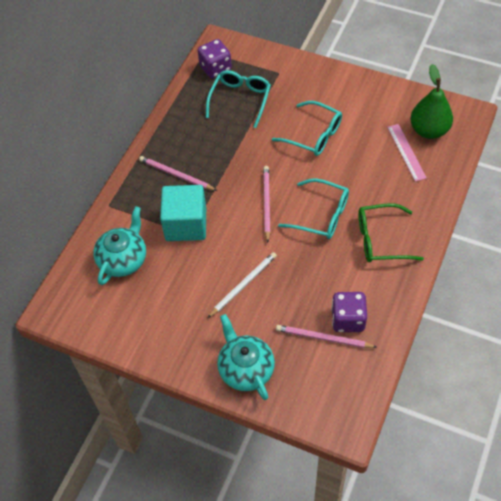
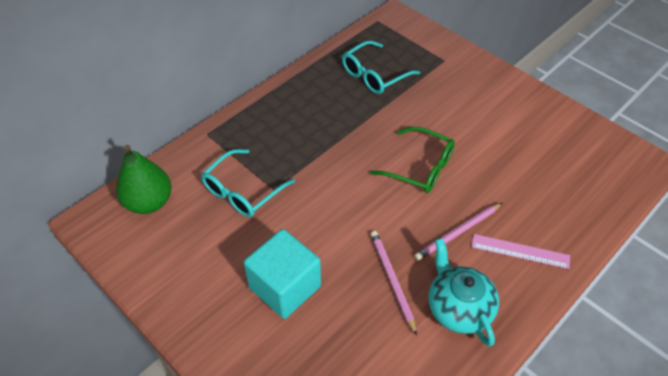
pink pencil: 3 -> 2
purple dice: 2 -> 0
turquoise glasses: 3 -> 2
turquoise teapot: 2 -> 1
white pencil: 1 -> 0

